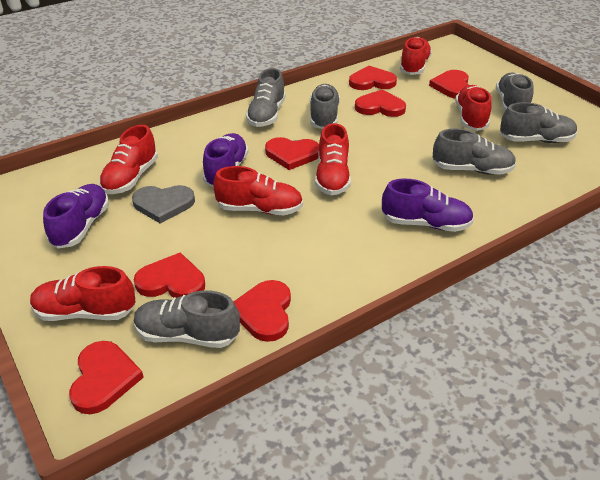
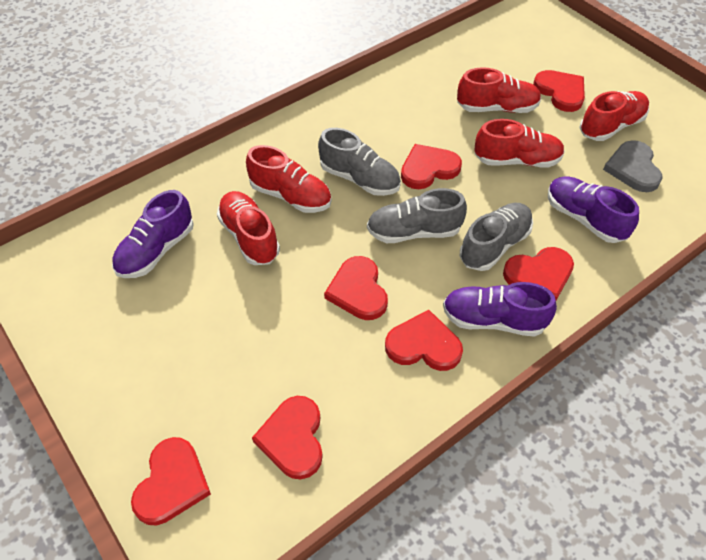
grey shoe: 6 -> 3
red shoe: 6 -> 5

